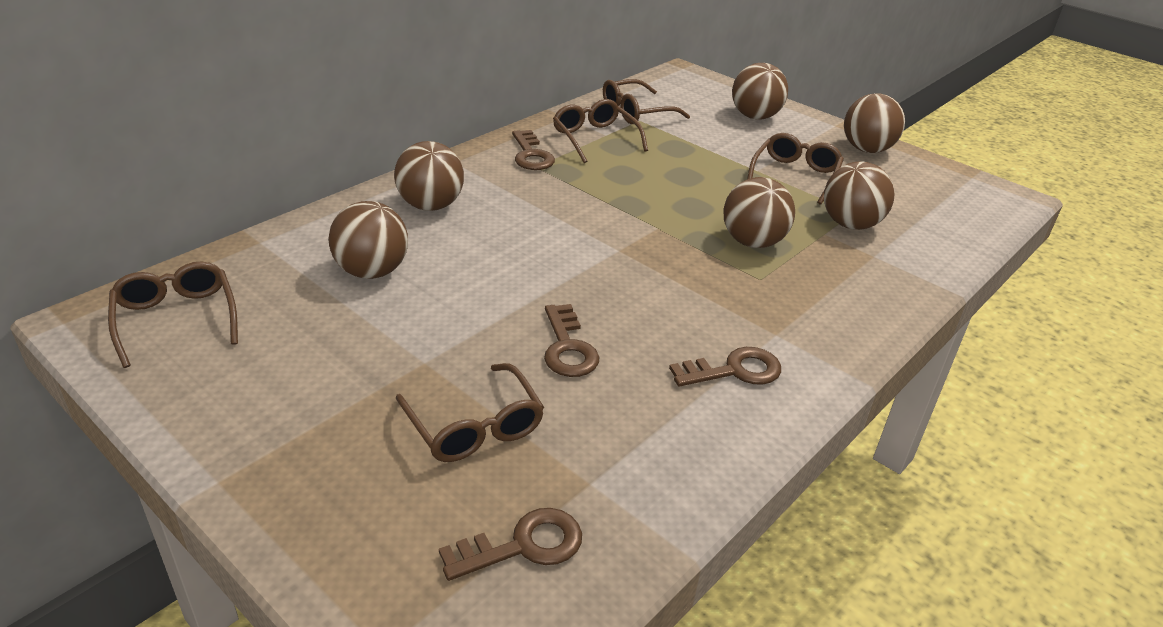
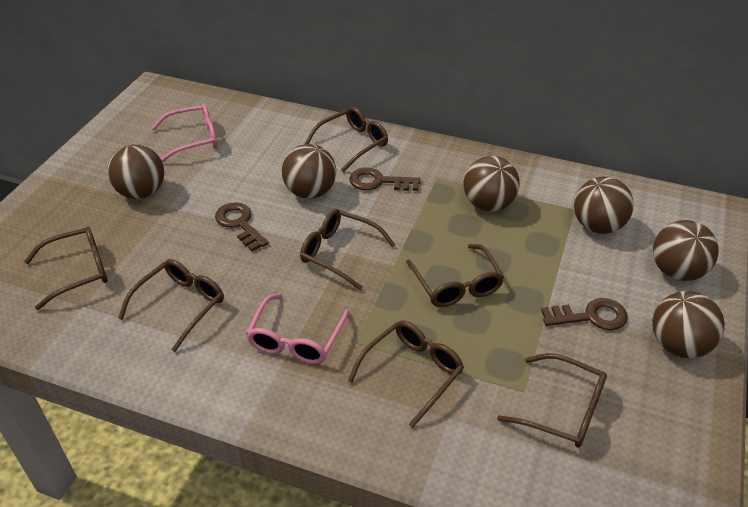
brown glasses: 5 -> 7
brown key: 4 -> 3
pink glasses: 0 -> 2

